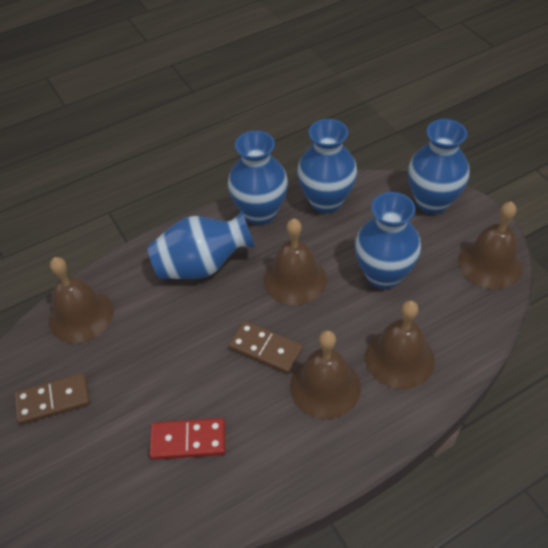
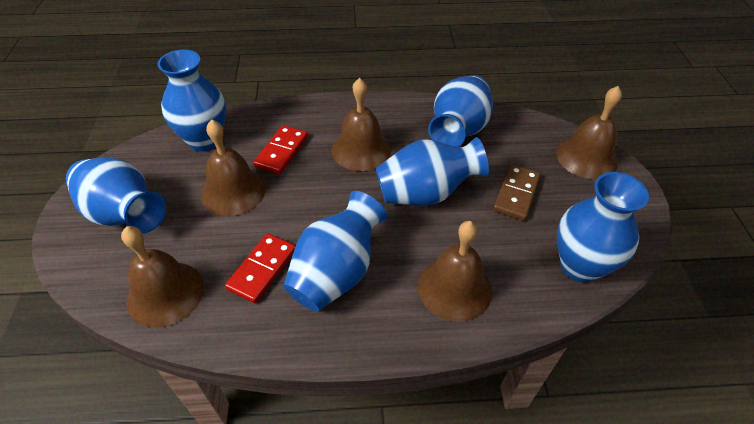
blue vase: 5 -> 6
brown domino: 2 -> 1
red domino: 1 -> 2

